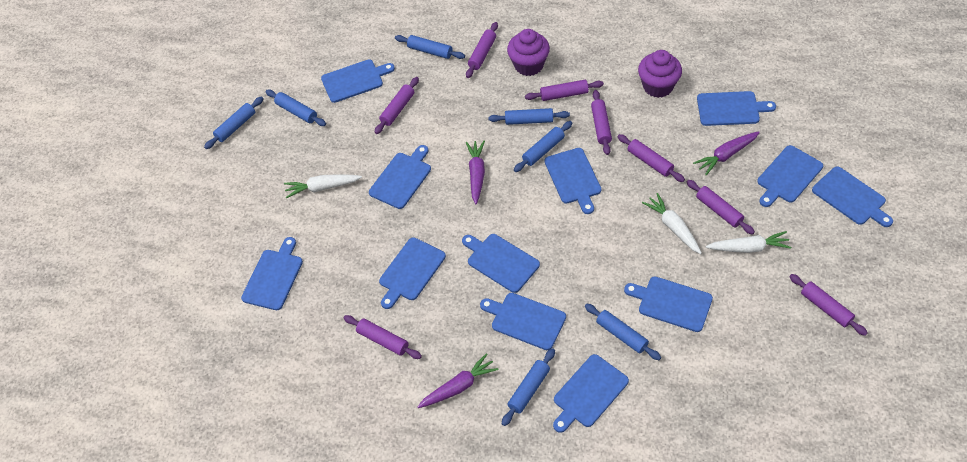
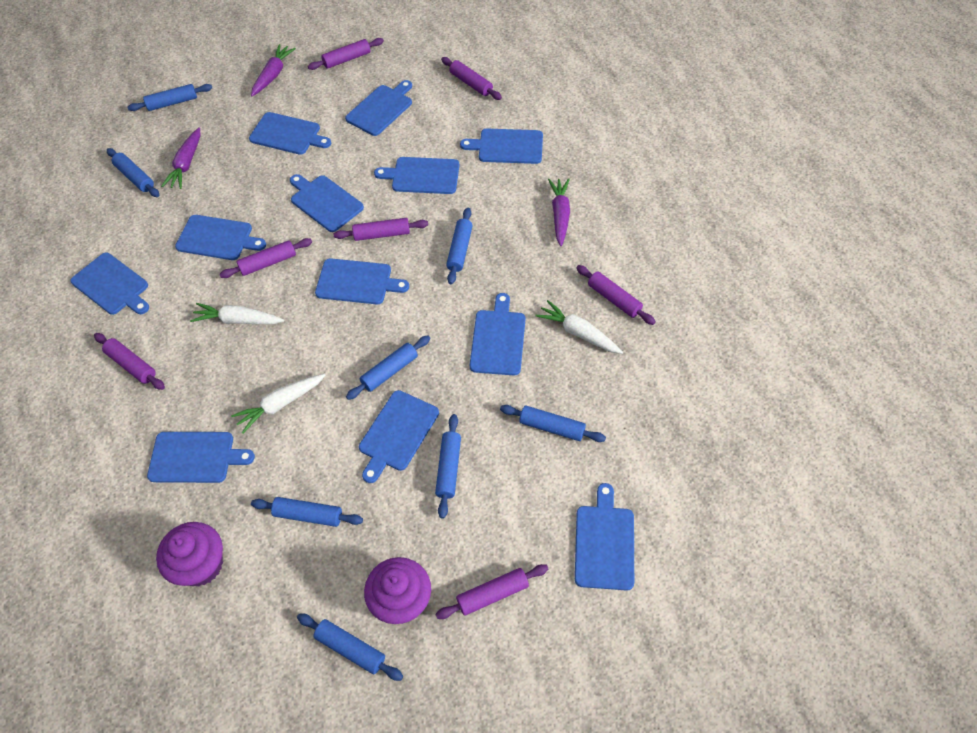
blue rolling pin: 7 -> 8
purple rolling pin: 8 -> 7

